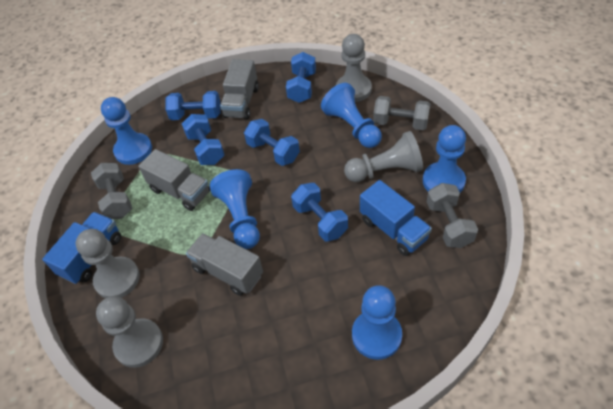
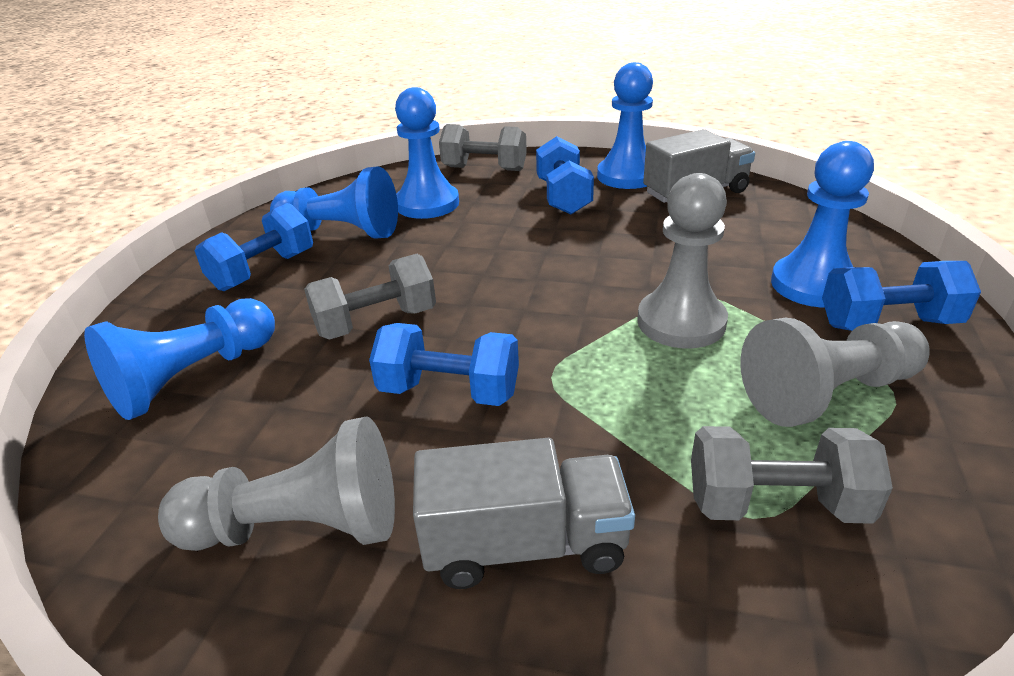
blue dumbbell: 5 -> 4
blue truck: 2 -> 0
grey pawn: 4 -> 3
grey truck: 3 -> 2

